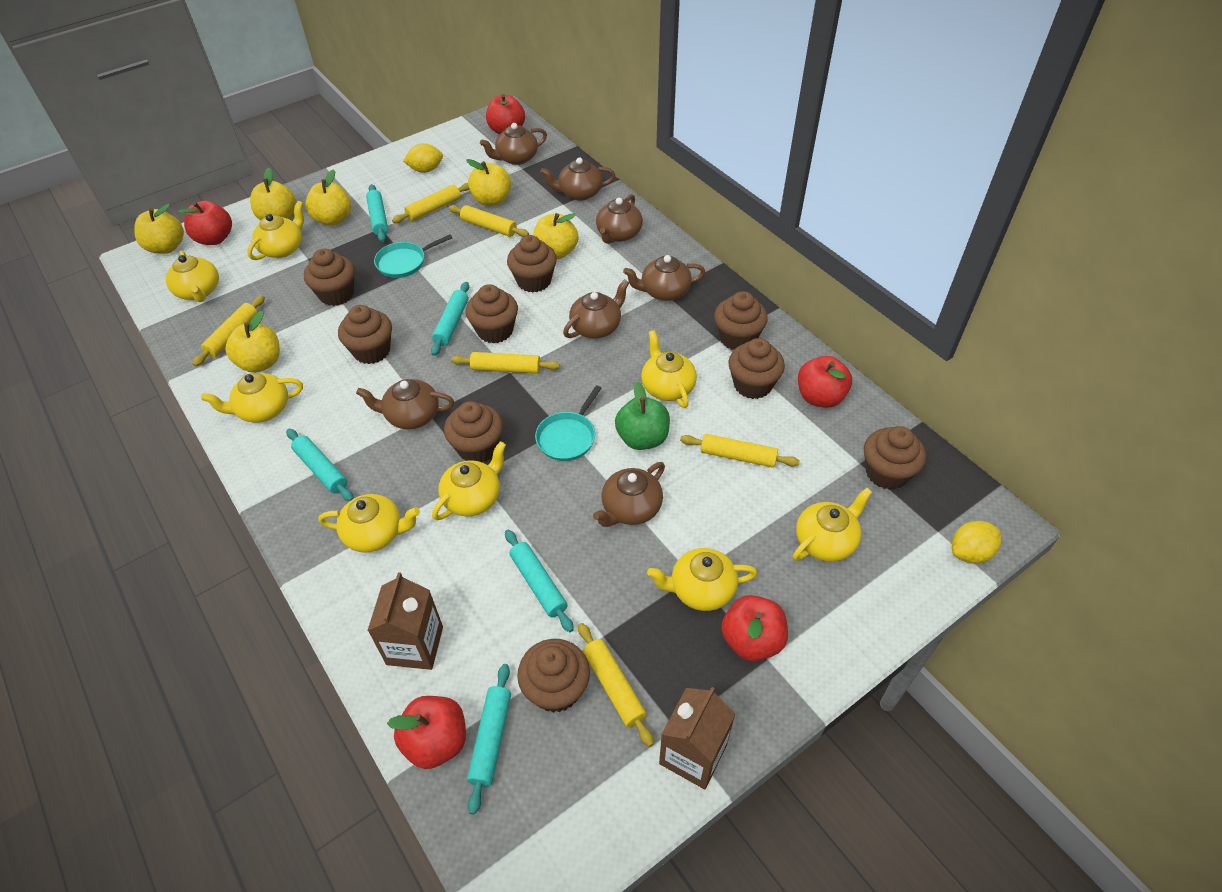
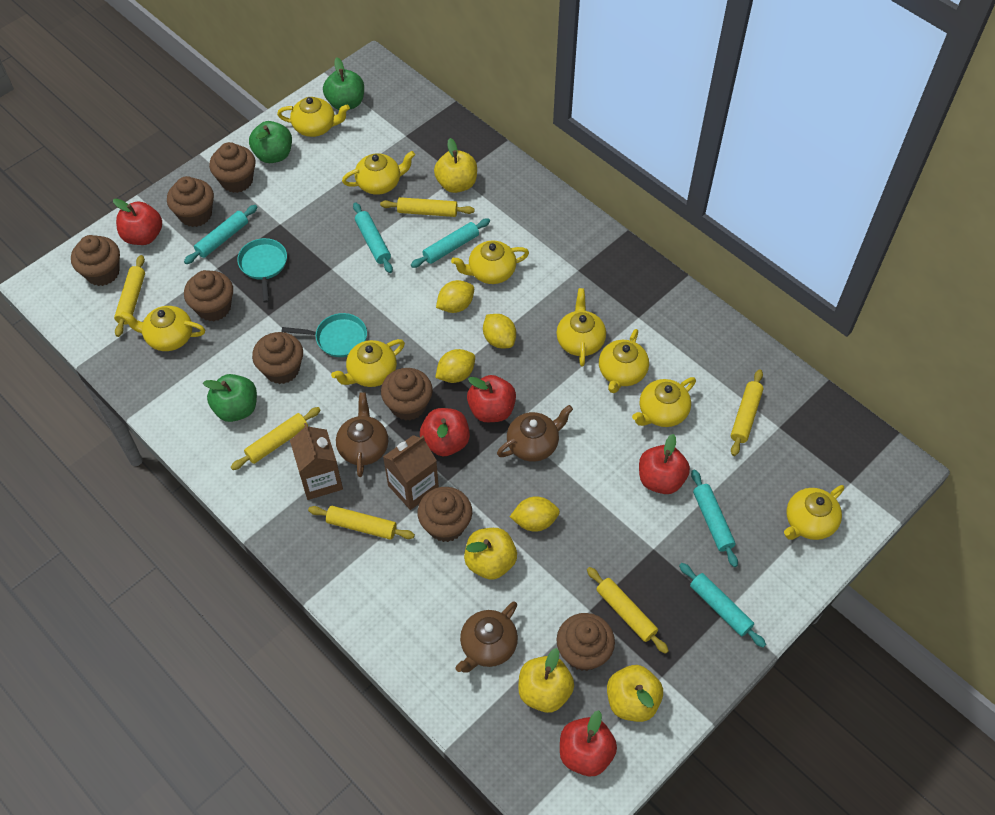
brown cupcake: 9 -> 8
brown teapot: 7 -> 3
green apple: 1 -> 3
yellow apple: 6 -> 4
yellow lemon: 2 -> 4
yellow teapot: 8 -> 9

